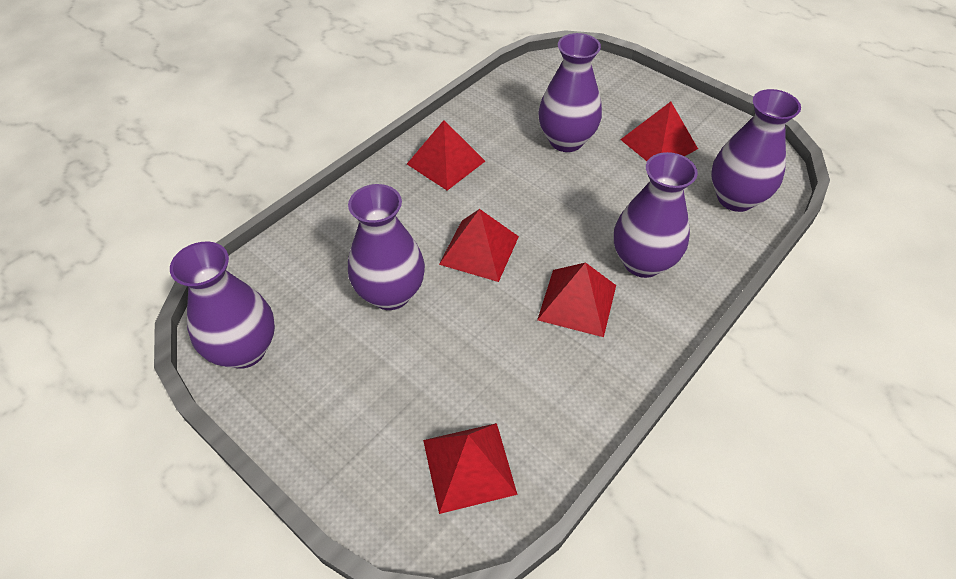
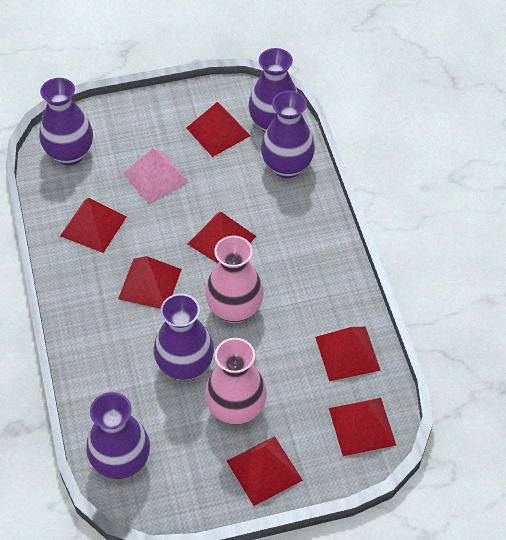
pink pyramid: 0 -> 1
pink vase: 0 -> 2
red pyramid: 5 -> 7

